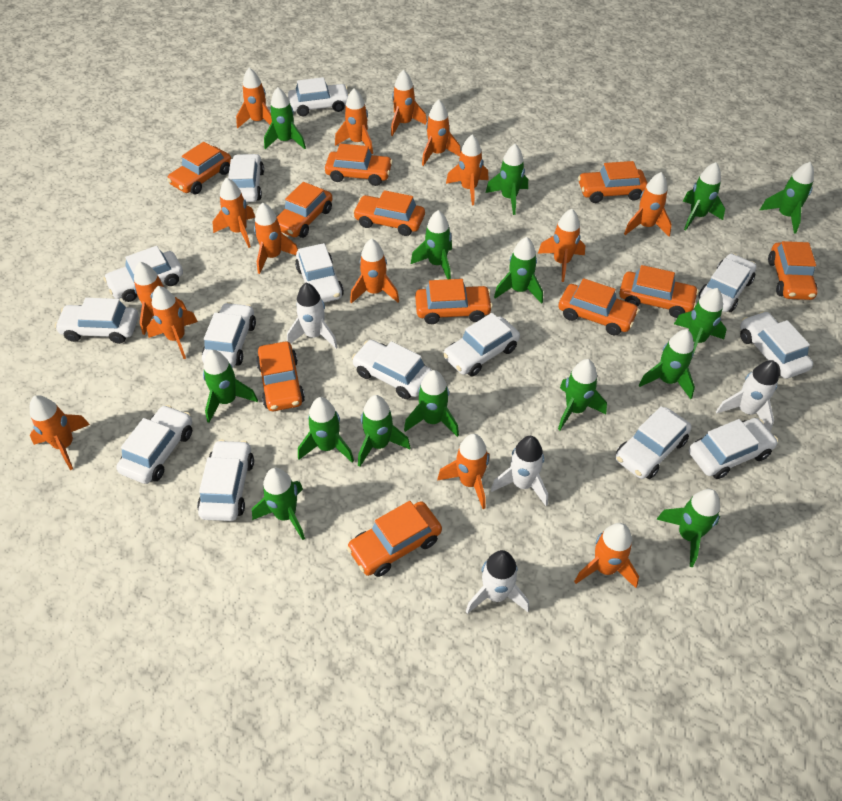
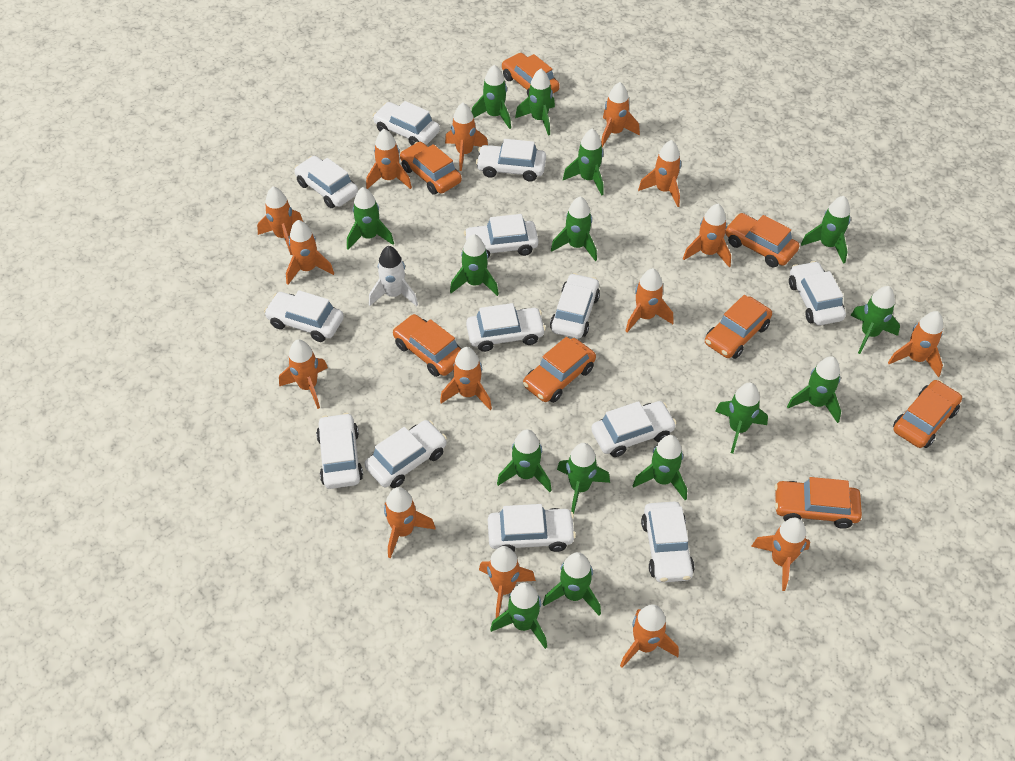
orange car: 11 -> 8
white car: 14 -> 13
white rocket: 4 -> 1

